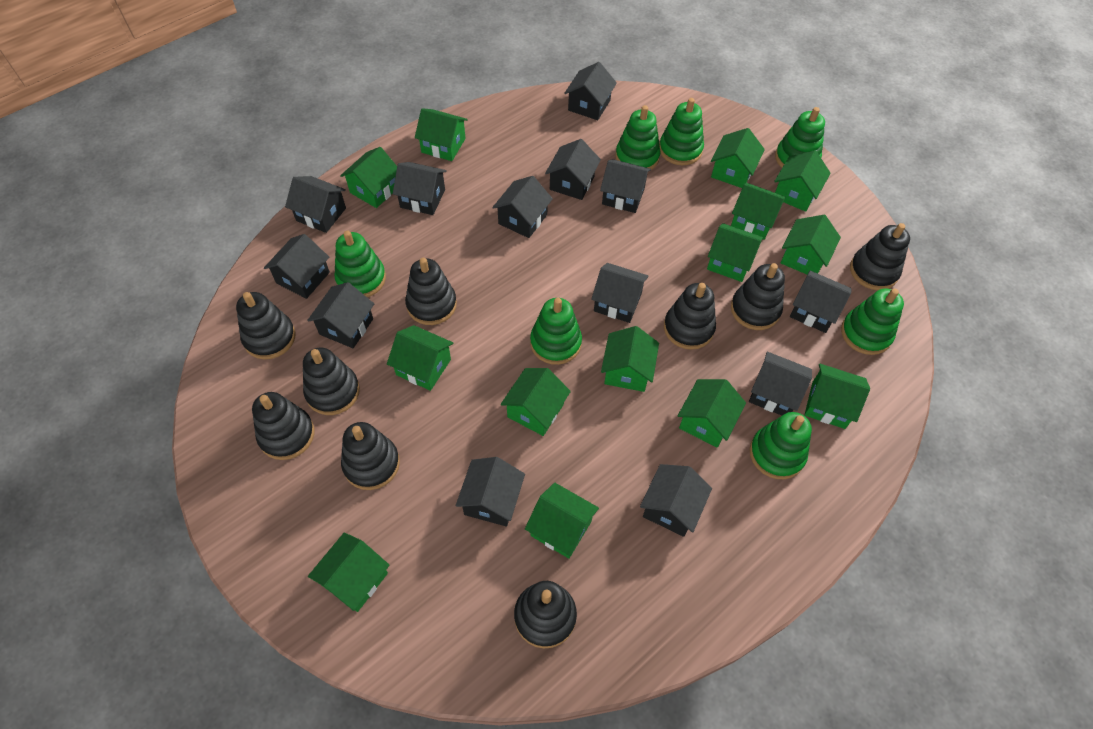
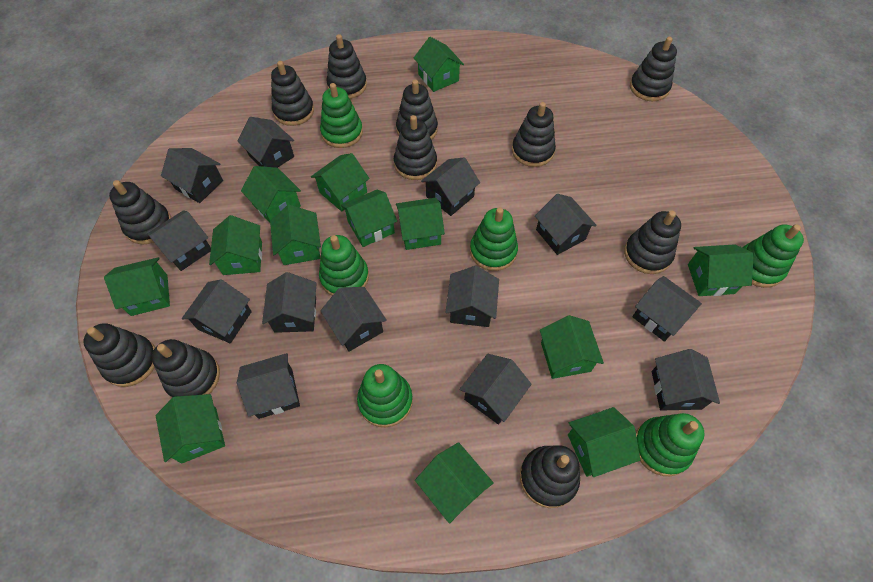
black stacking toy: 9 -> 11
green house: 14 -> 13
green stacking toy: 7 -> 6

